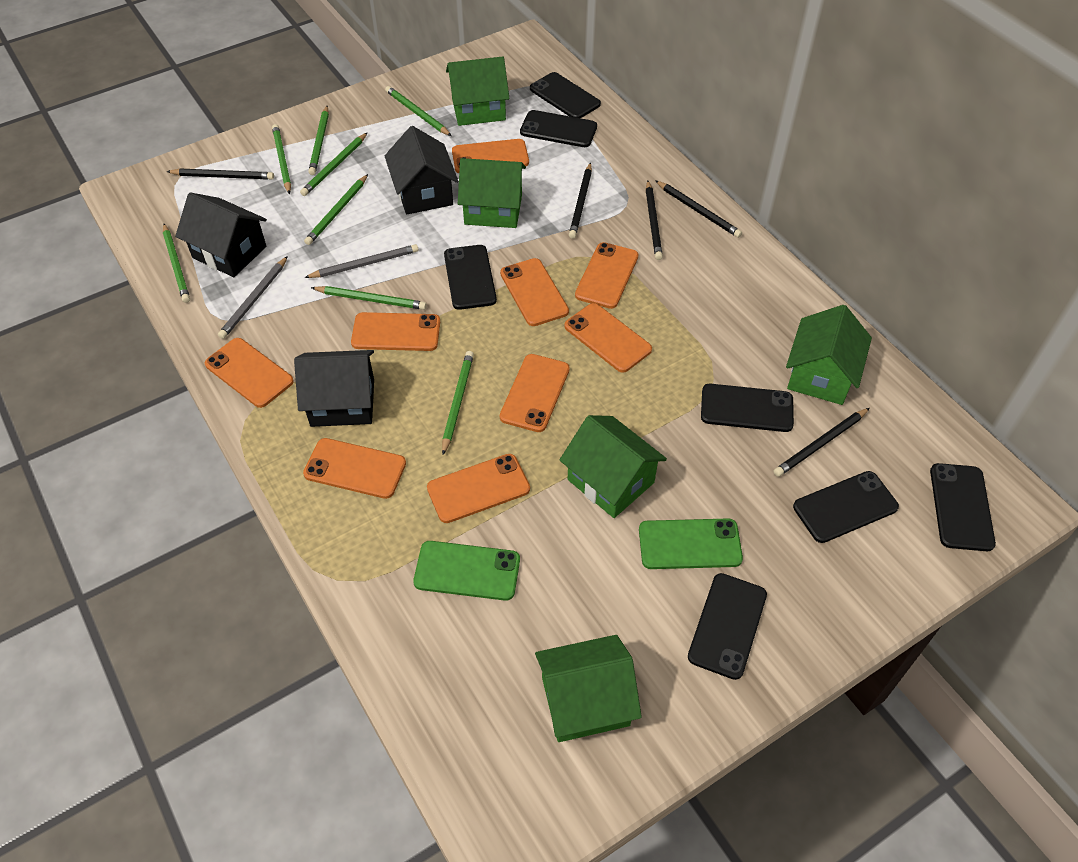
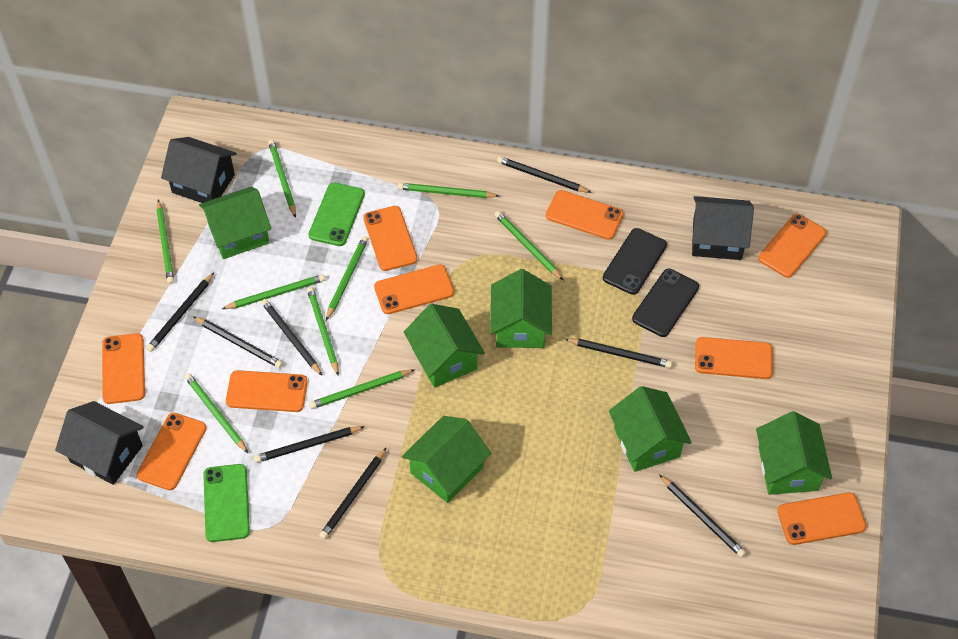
black pencil: 5 -> 8
black phone: 7 -> 2
green house: 5 -> 6
green pencil: 8 -> 9
grey pencil: 2 -> 0

